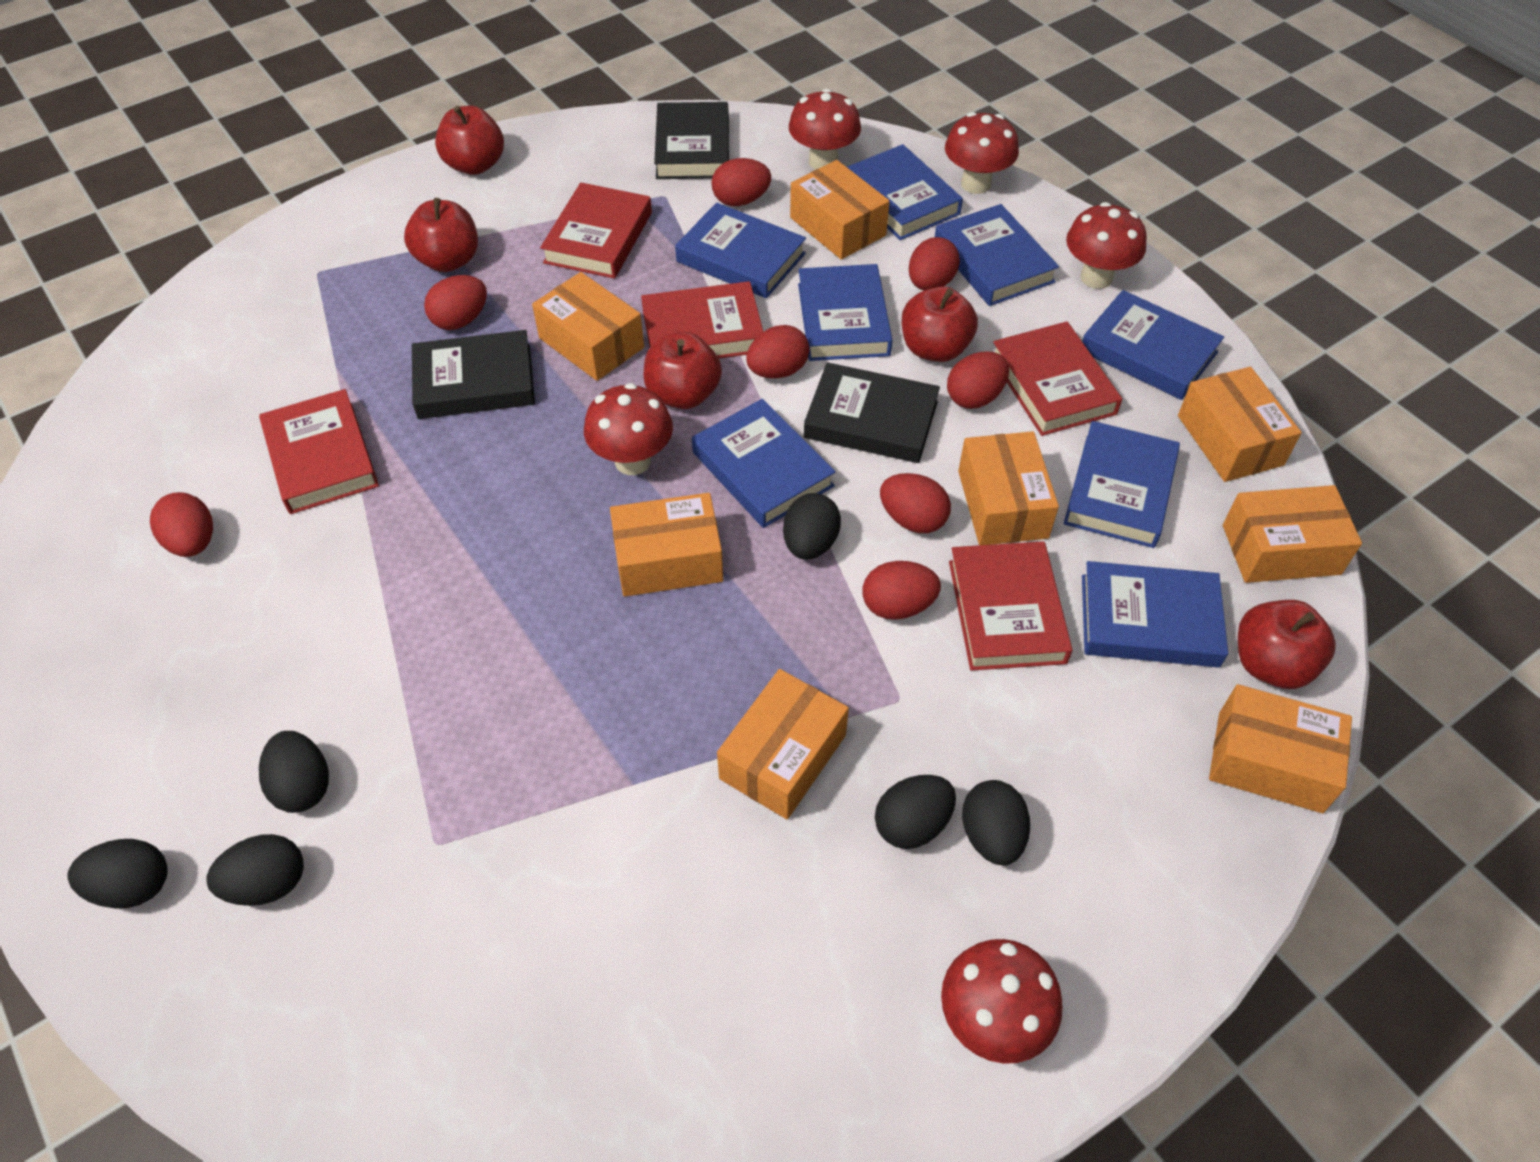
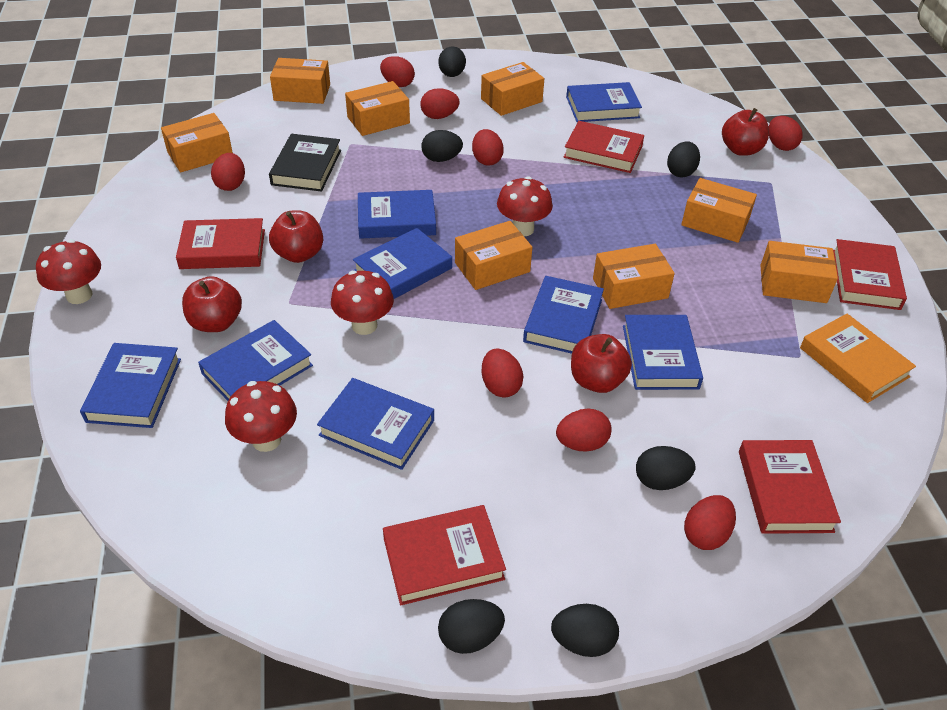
black book: 3 -> 1
orange book: 0 -> 1
red apple: 5 -> 4
red mushroom: 5 -> 4

